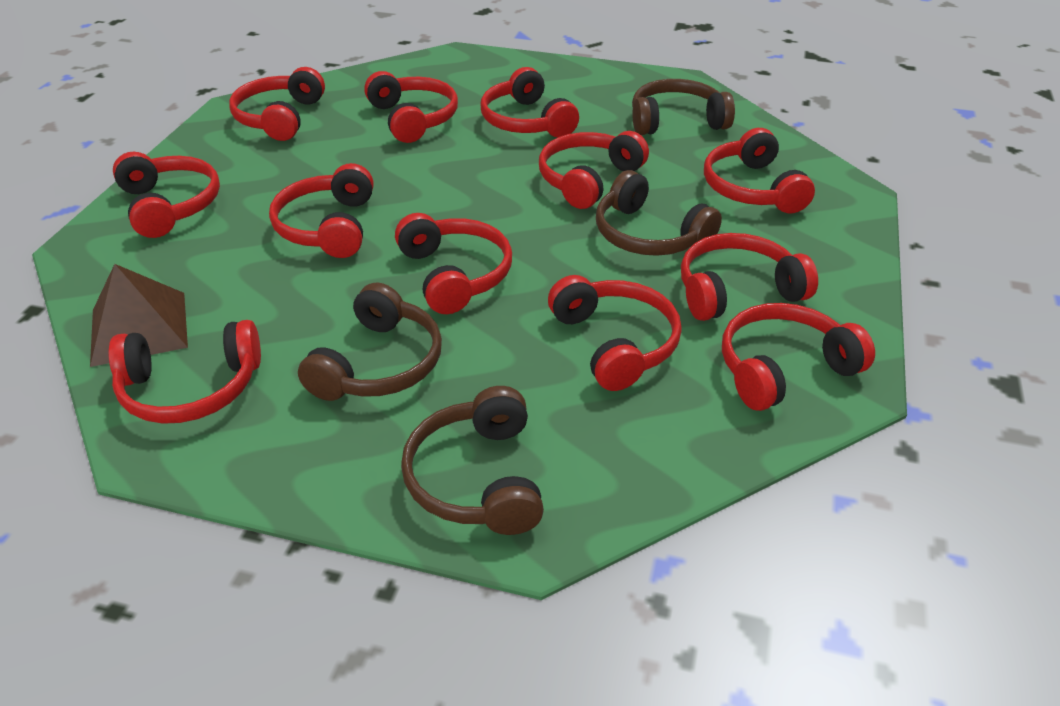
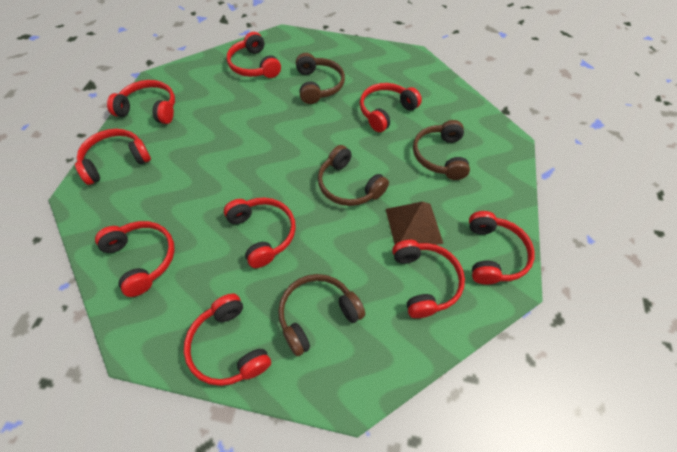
red headphones: 12 -> 9

